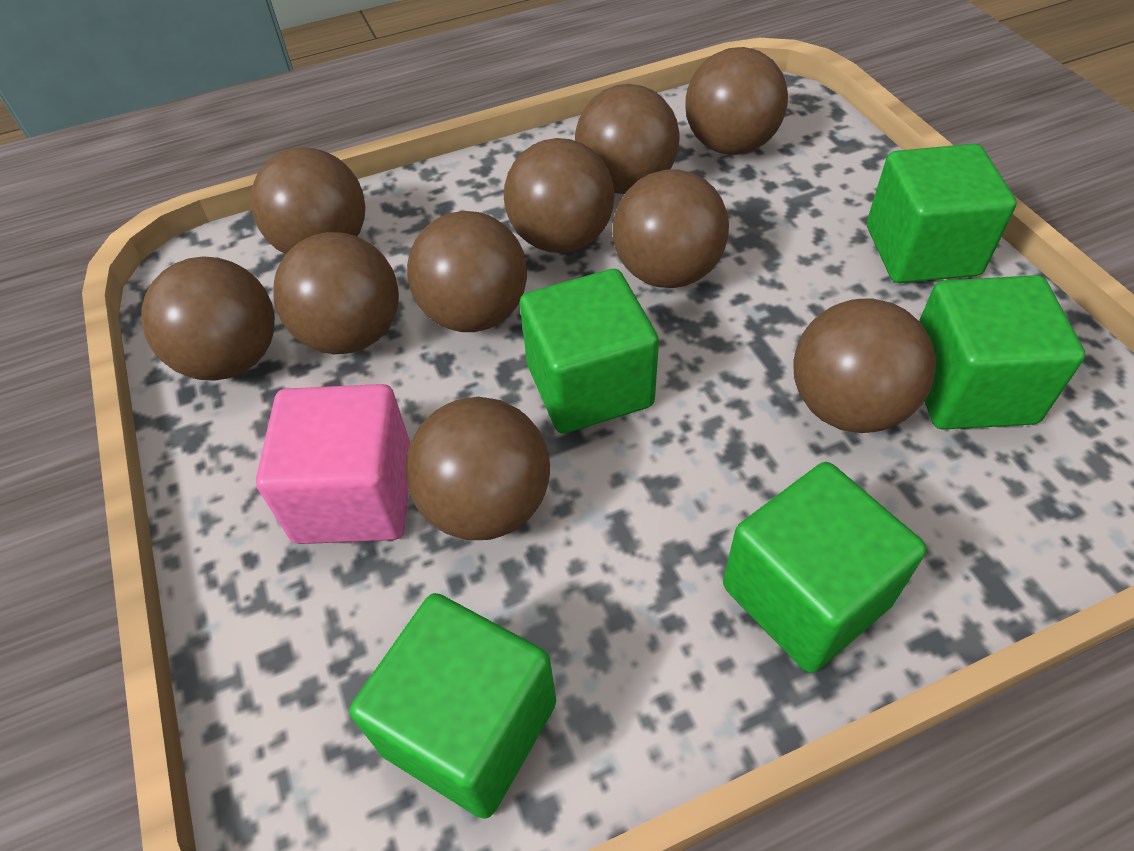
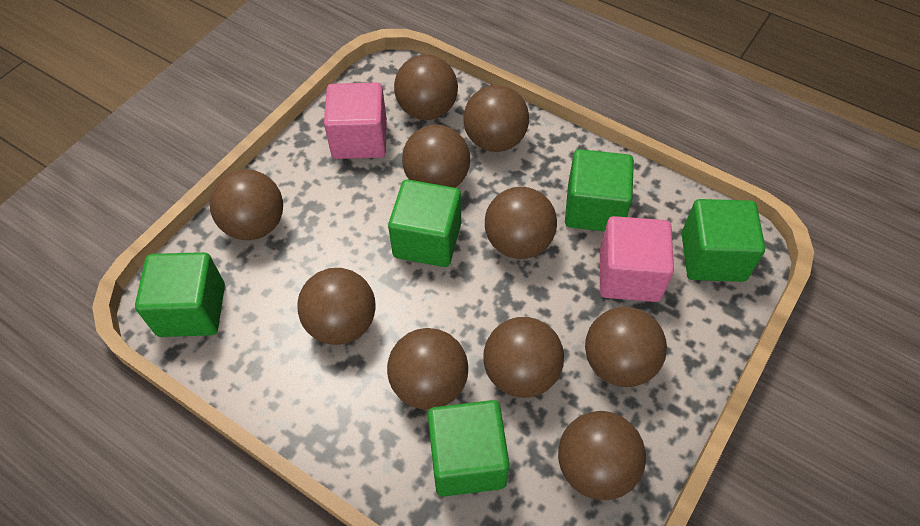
pink cube: 1 -> 2

